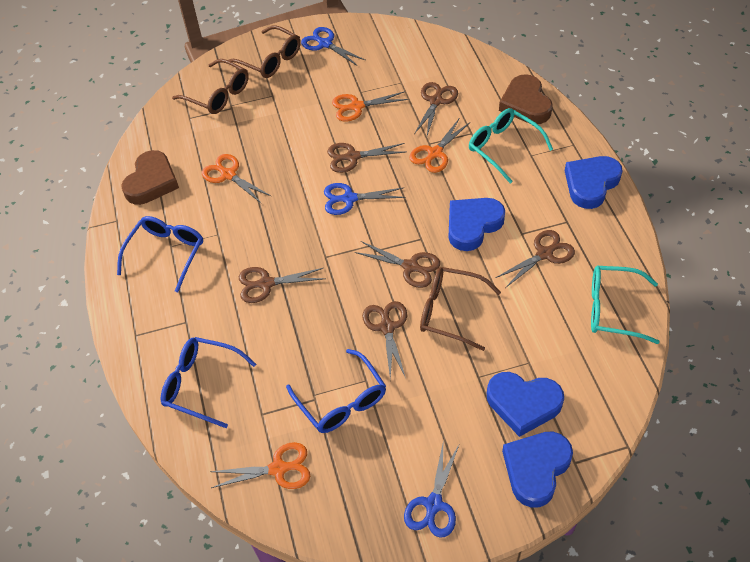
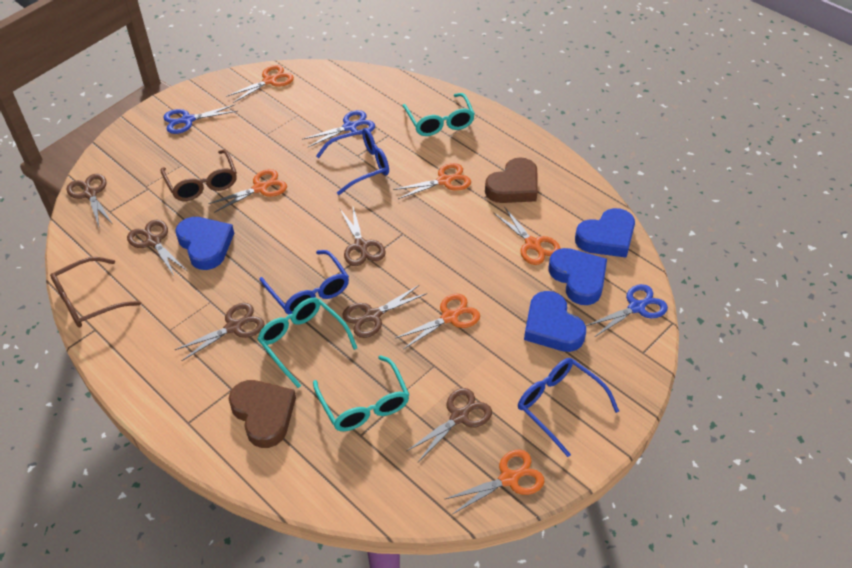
brown glasses: 3 -> 2
orange scissors: 4 -> 6
turquoise glasses: 2 -> 3

